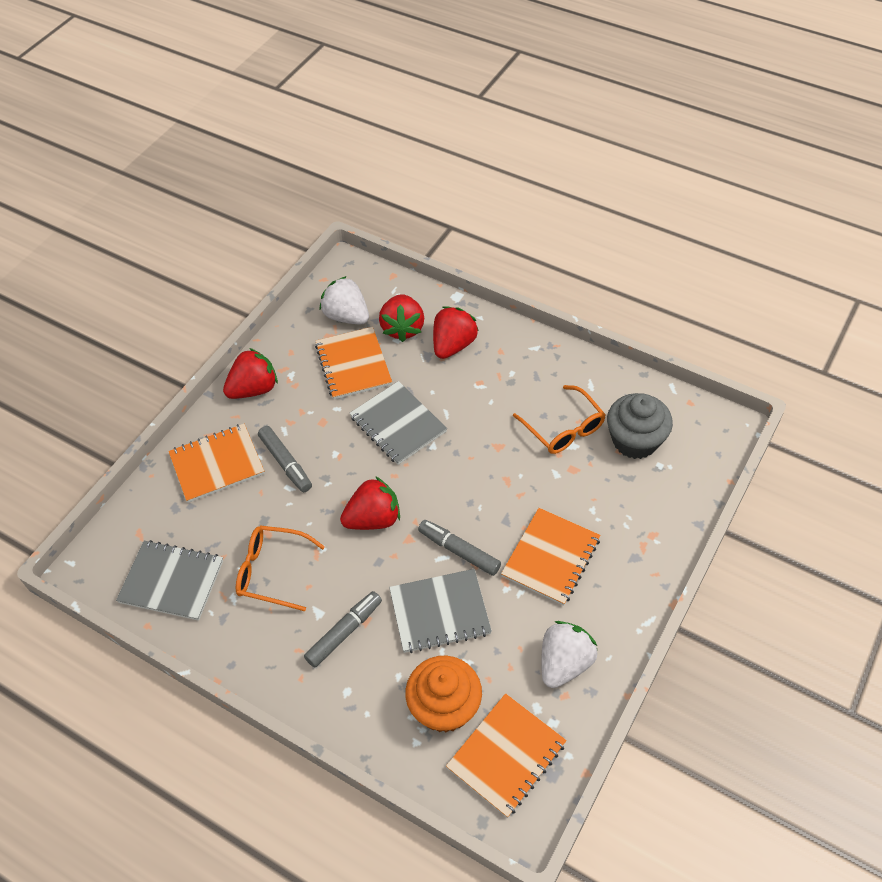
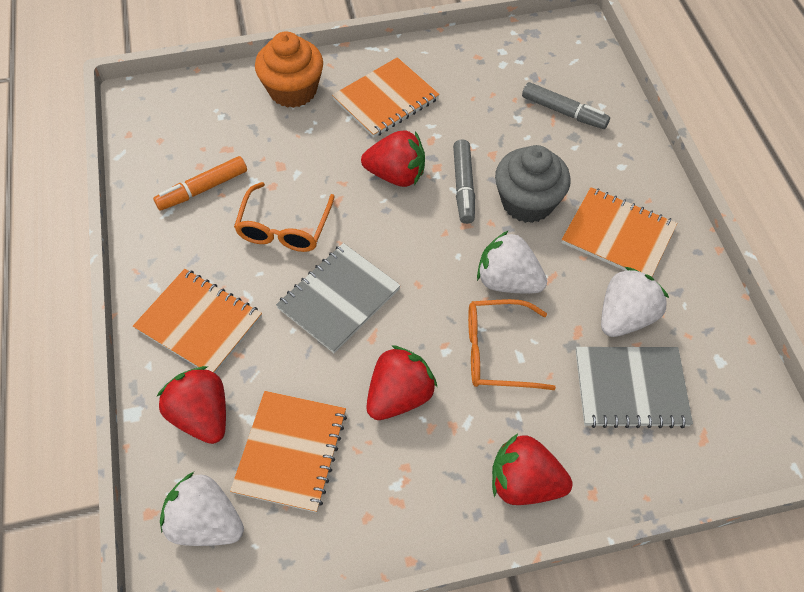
grey marker: 3 -> 2
grey notebook: 3 -> 2
orange marker: 0 -> 1
white strawberry: 2 -> 3

